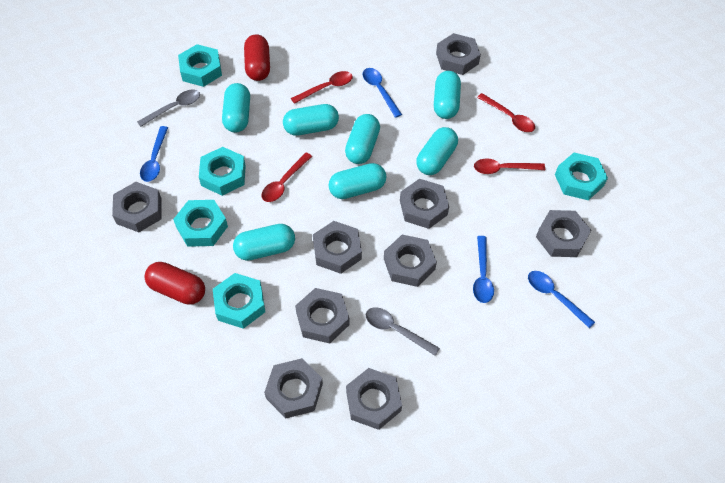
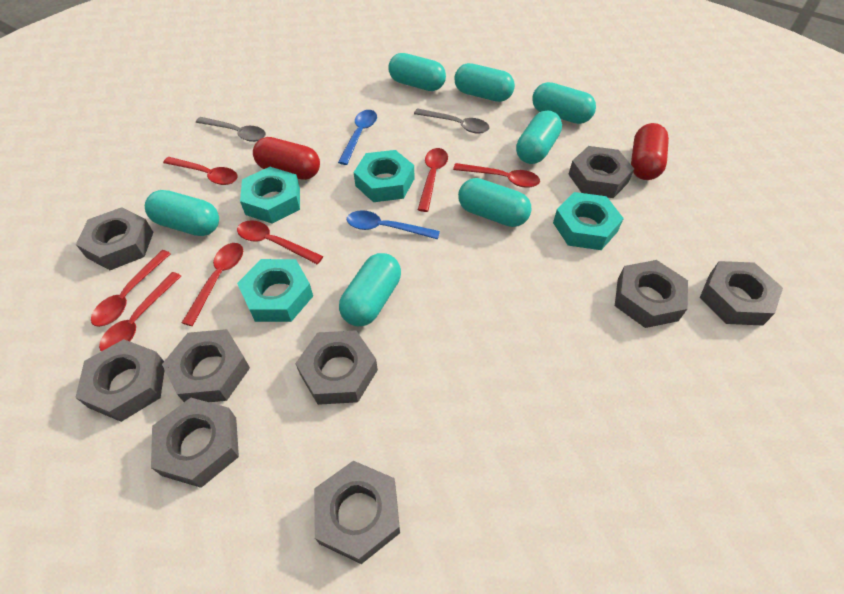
blue spoon: 4 -> 2
red spoon: 4 -> 7
turquoise nut: 5 -> 4

